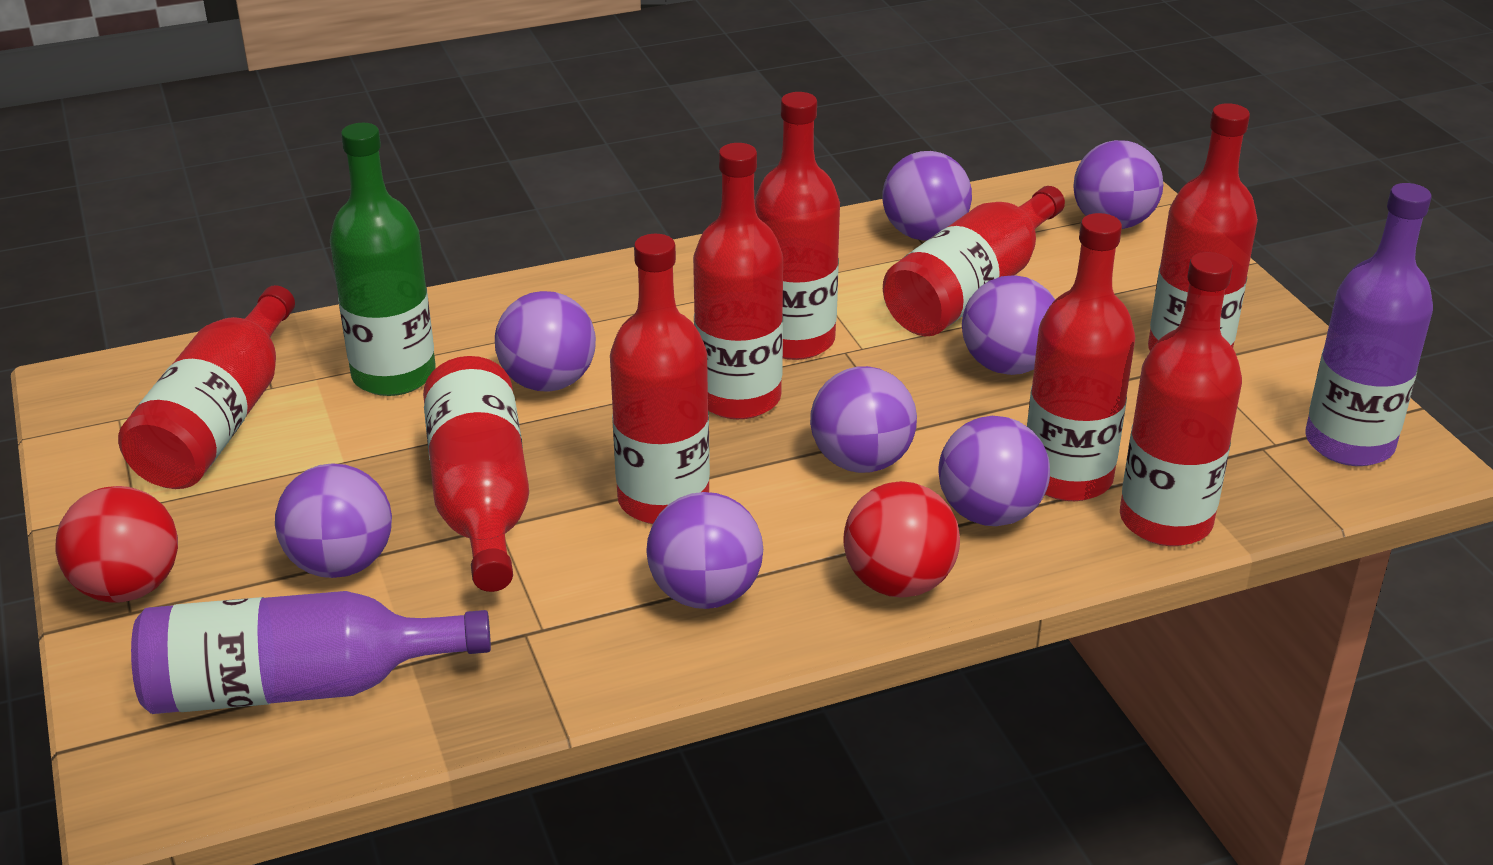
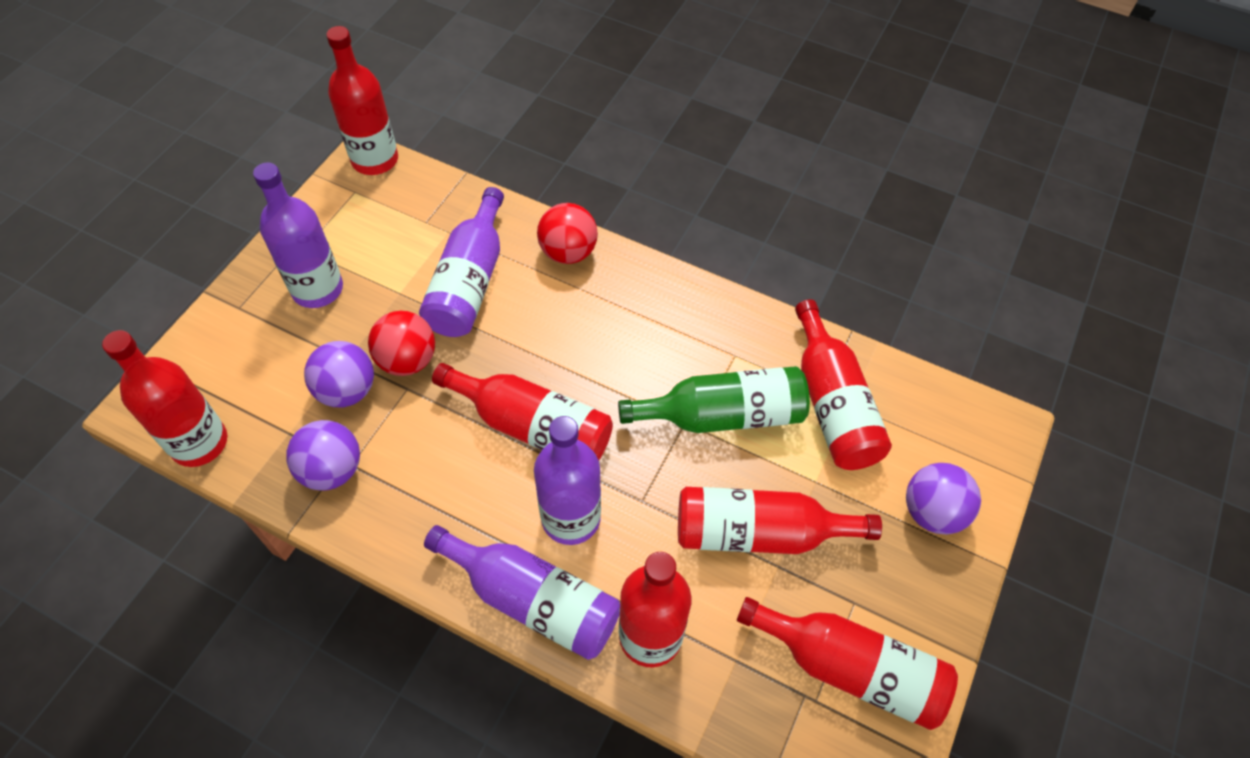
purple ball: 8 -> 3
purple bottle: 2 -> 4
red bottle: 9 -> 7

